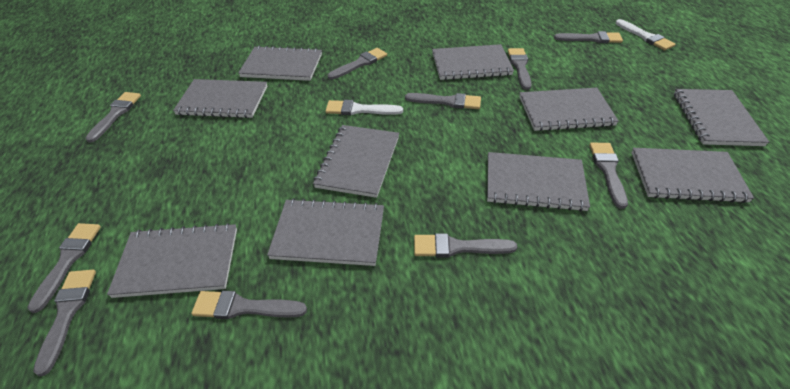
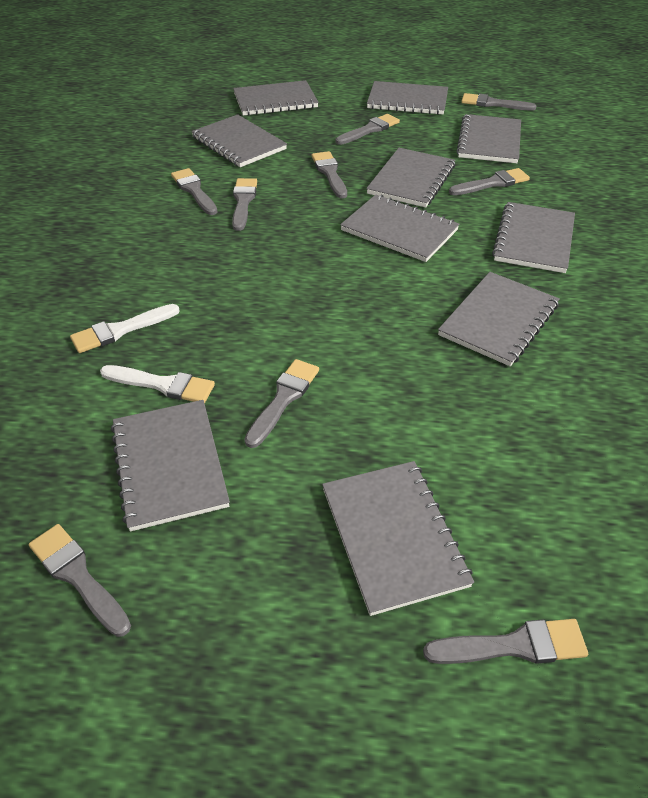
grey brush: 10 -> 9

